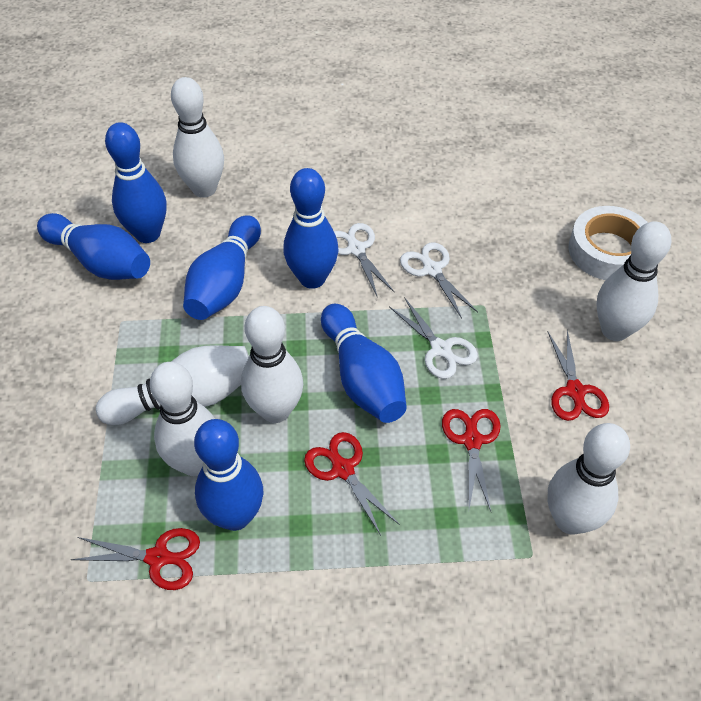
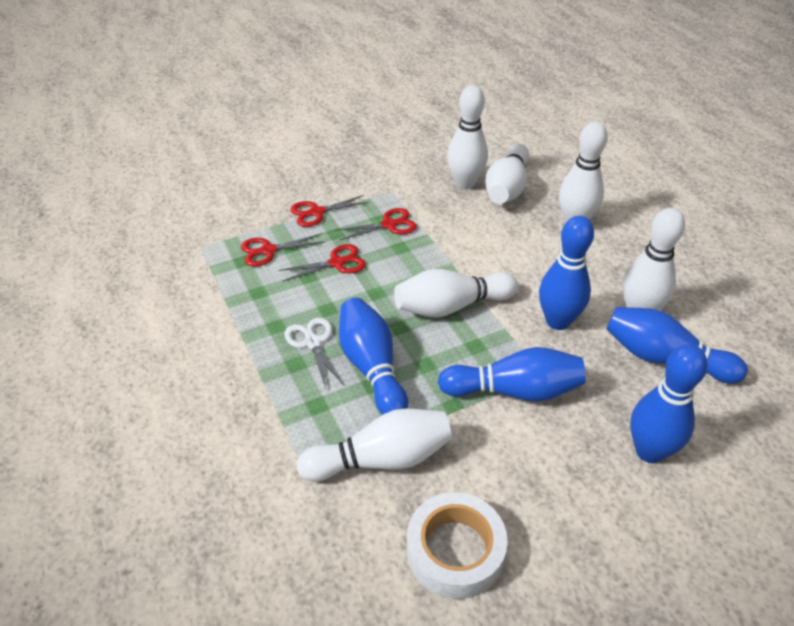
blue bowling pin: 6 -> 5
white scissors: 3 -> 1

